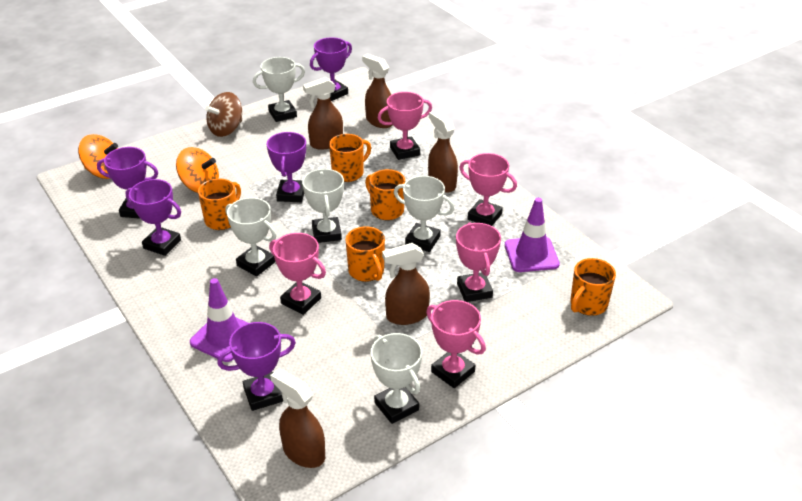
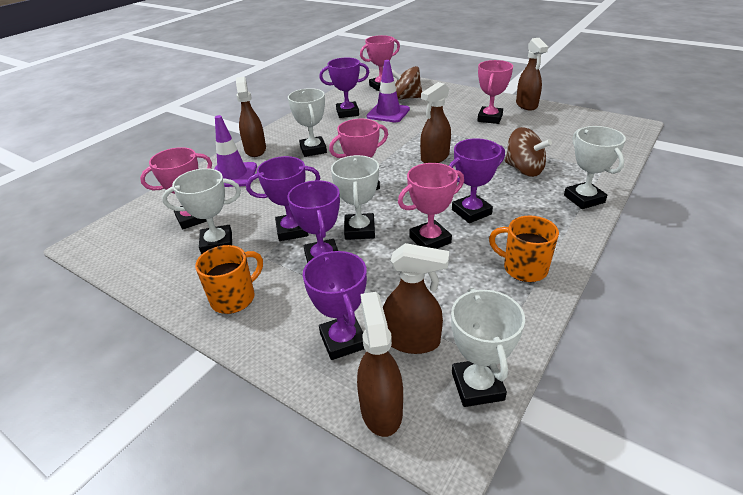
brown spinning top: 1 -> 2
orange mug: 5 -> 2
orange spinning top: 2 -> 0

